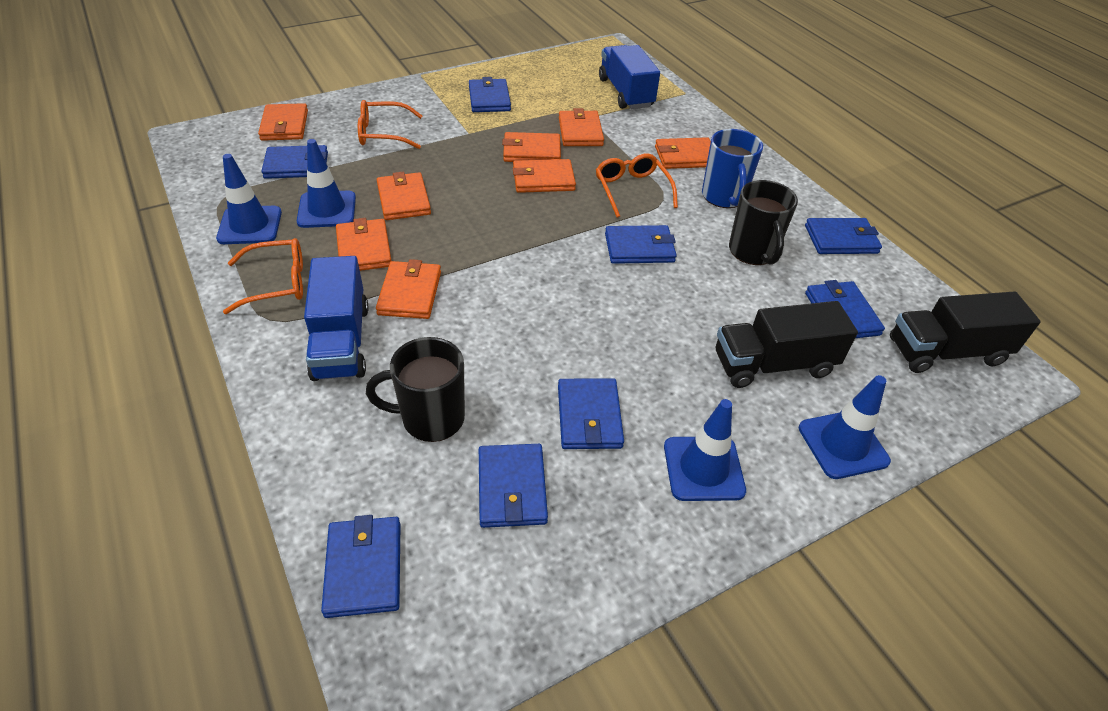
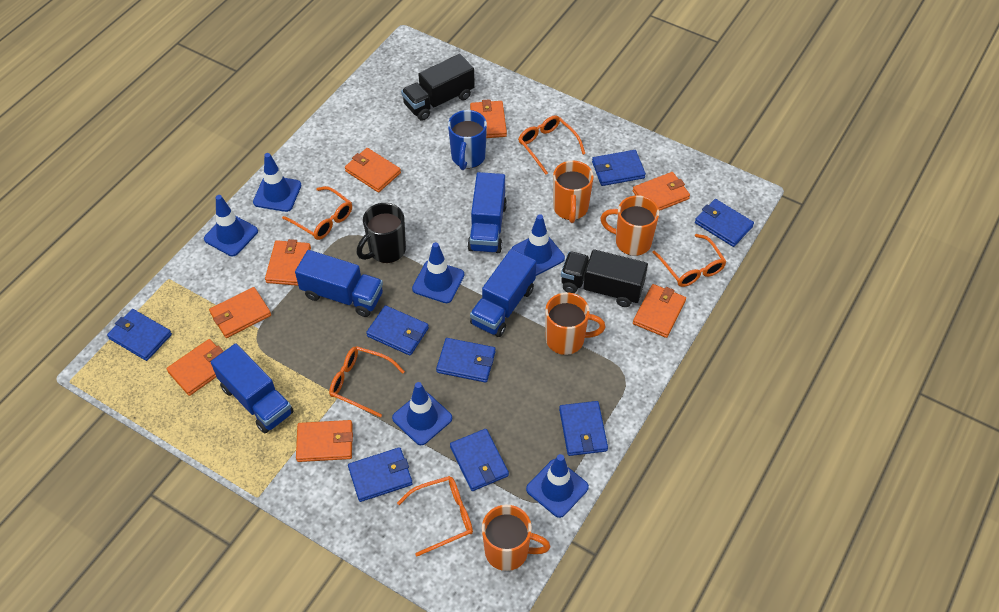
black mug: 2 -> 1
blue traffic cone: 4 -> 6
blue truck: 2 -> 4
orange glasses: 3 -> 5
orange mug: 0 -> 4

